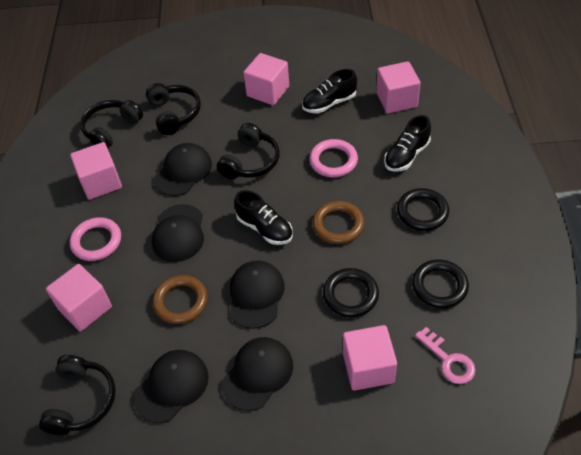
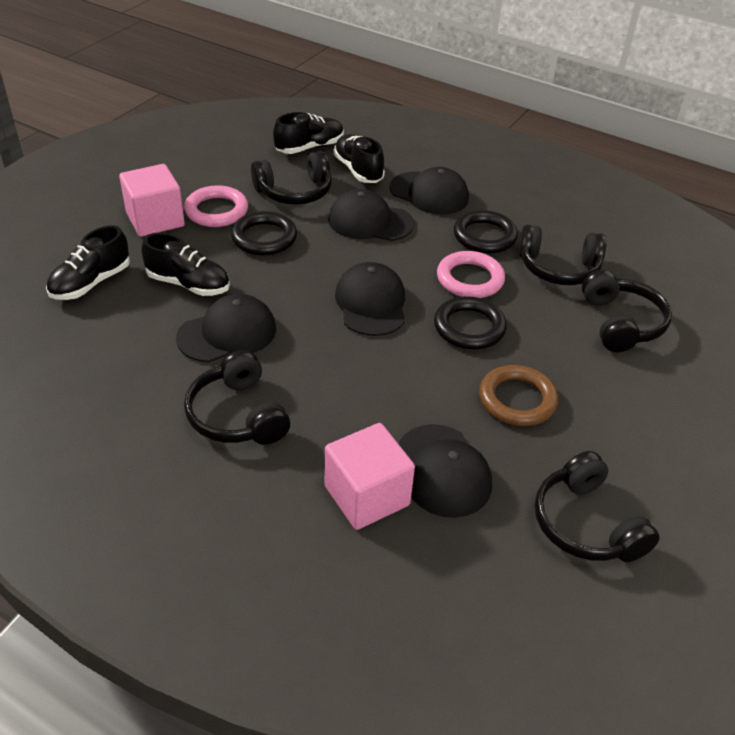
black headphones: 4 -> 5
black shoe: 3 -> 4
brown ring: 2 -> 1
pink cube: 5 -> 2
pink key: 1 -> 0

